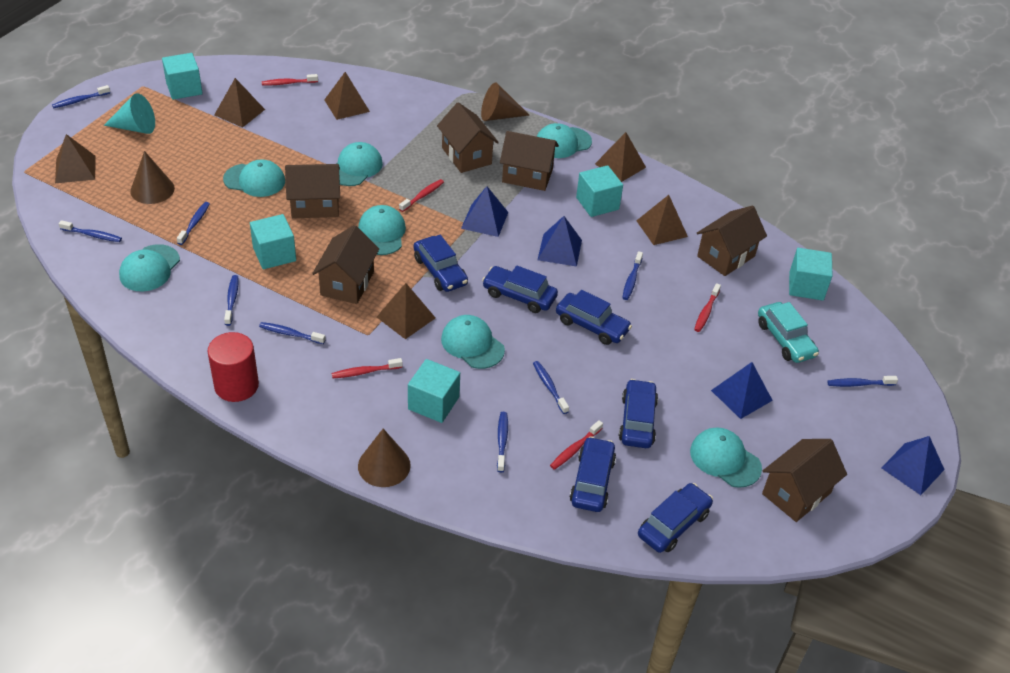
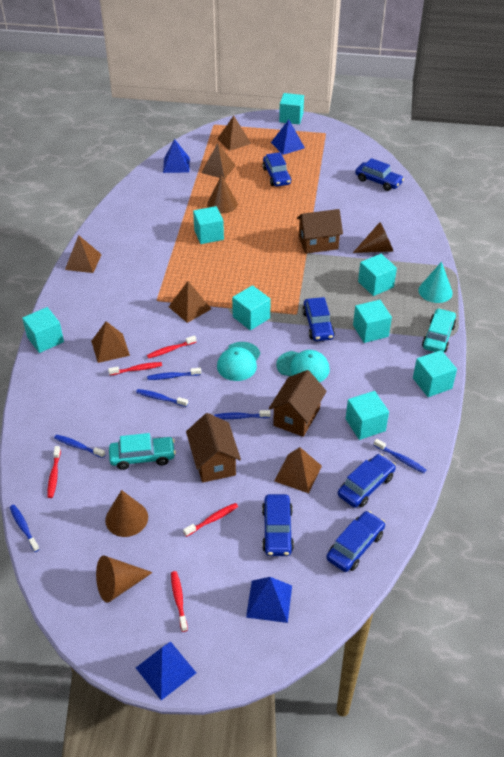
blue toothbrush: 9 -> 6
brown cone: 3 -> 4
brown house: 6 -> 3
red cylinder: 1 -> 0
turquoise cap: 7 -> 2
turquoise car: 1 -> 2
turquoise cube: 5 -> 8

